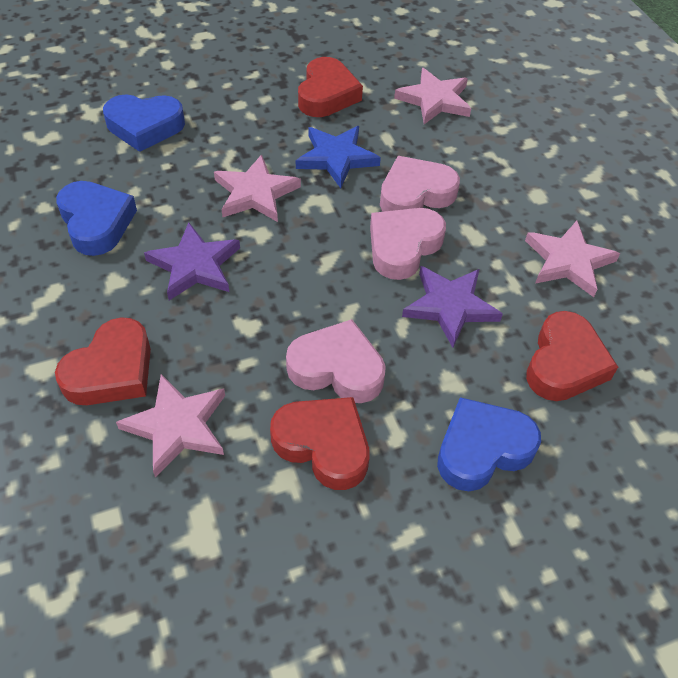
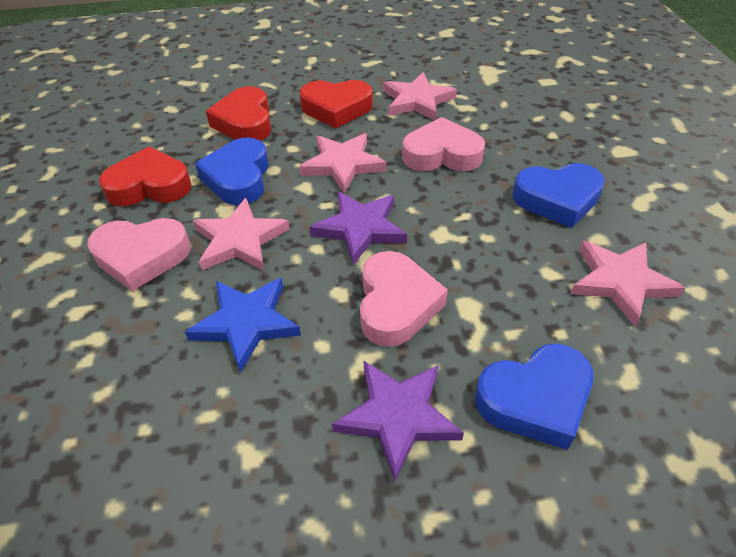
red heart: 4 -> 3

